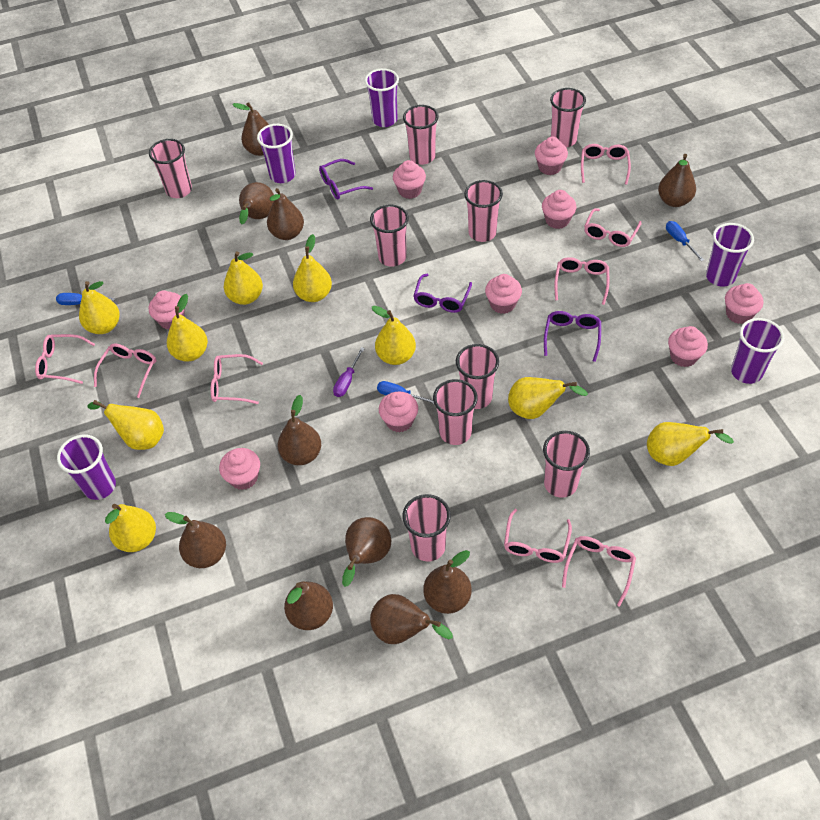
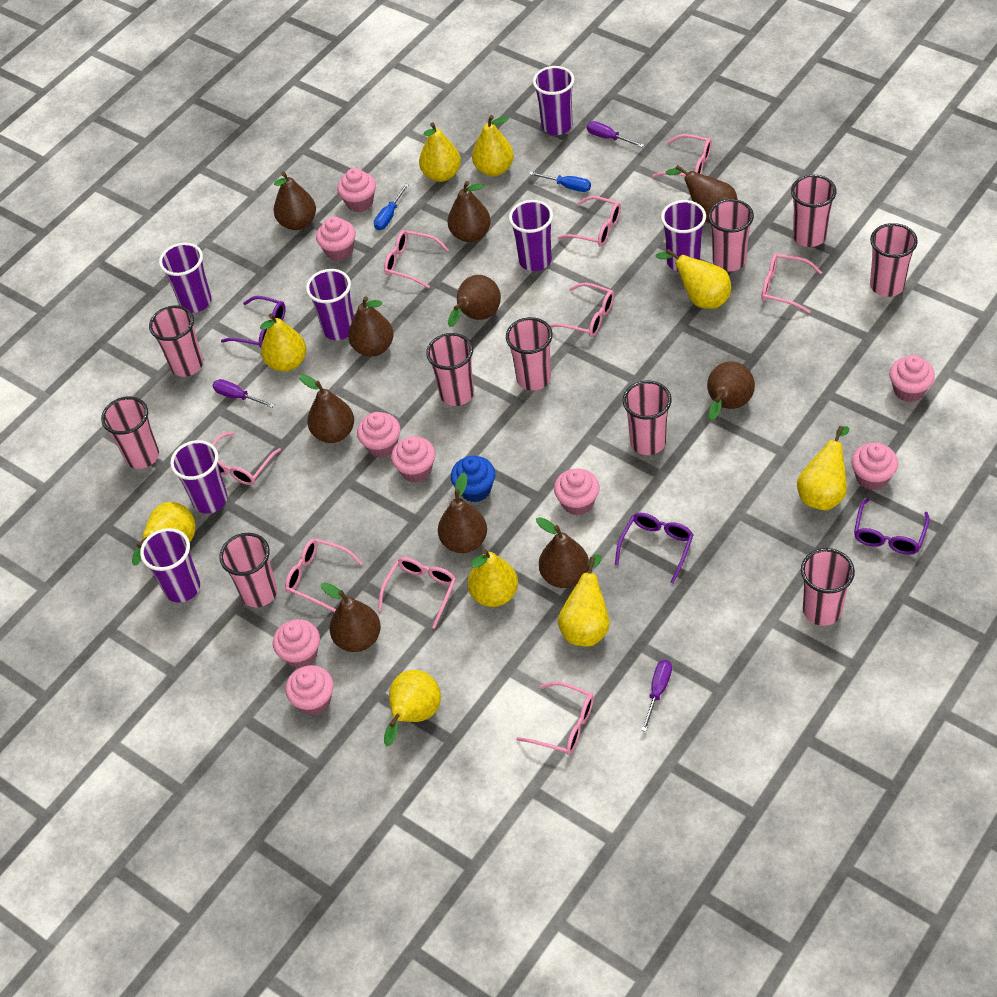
blue cupcake: 0 -> 1
blue screwdriver: 3 -> 2
pink cup: 9 -> 10
pink glasses: 8 -> 9
purple cup: 5 -> 7
purple screwdriver: 1 -> 3

